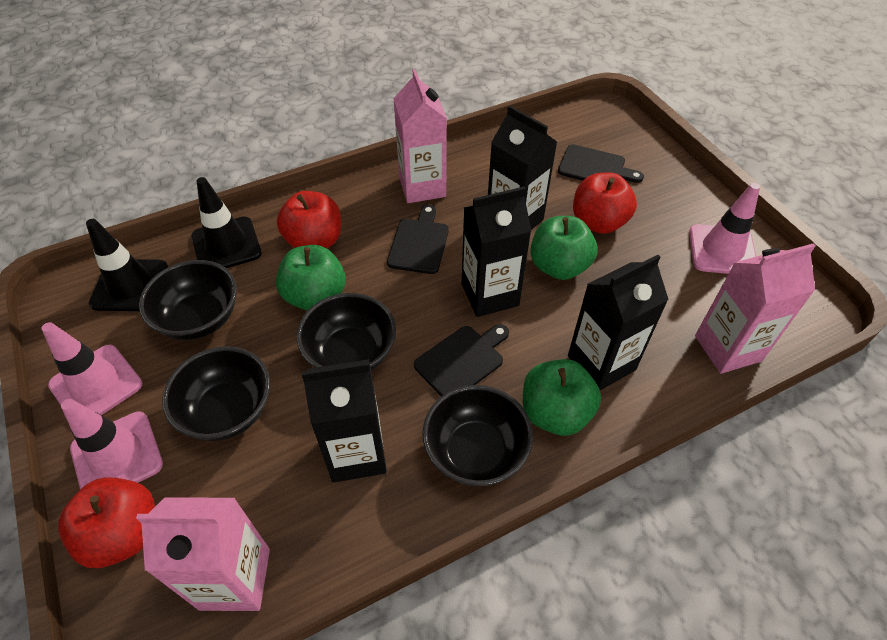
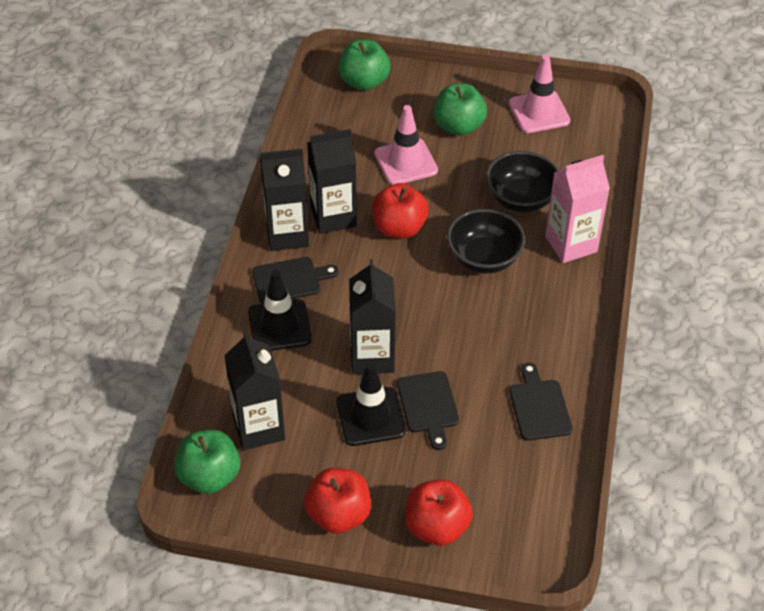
black bowl: 4 -> 2
pink carton: 3 -> 1
pink traffic cone: 3 -> 2

